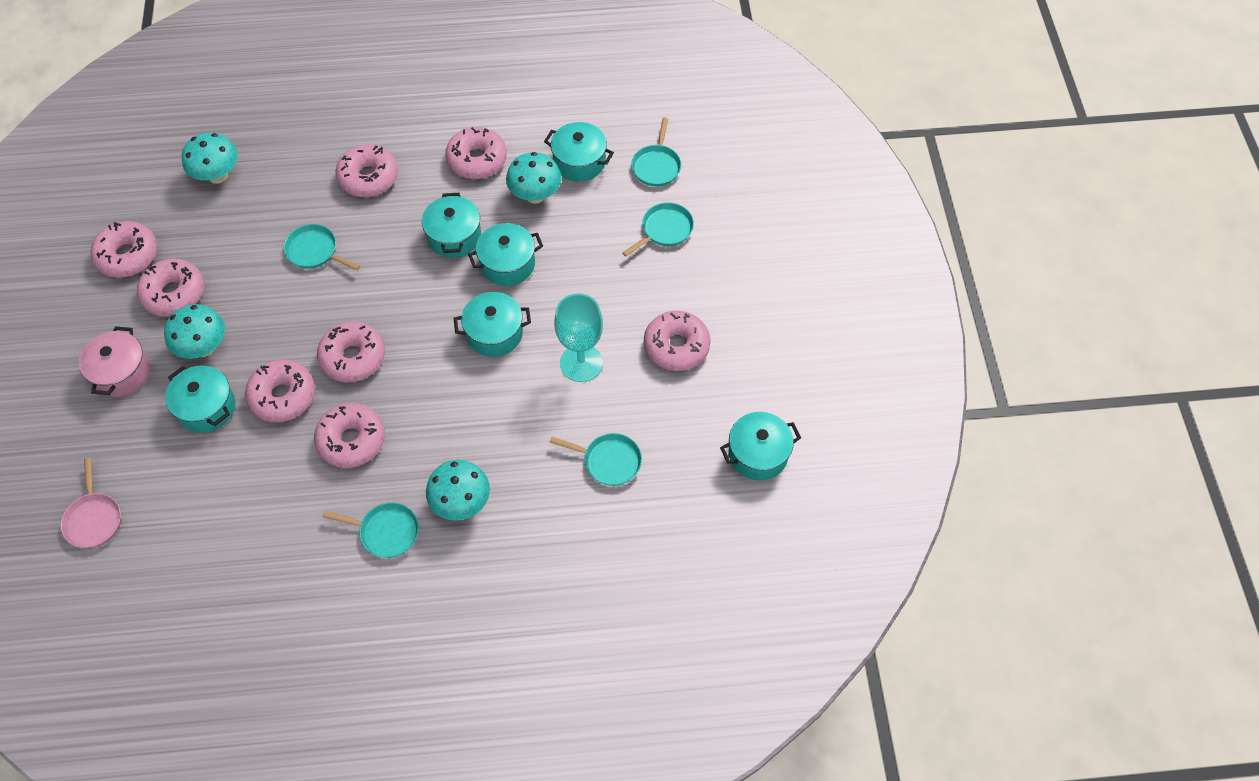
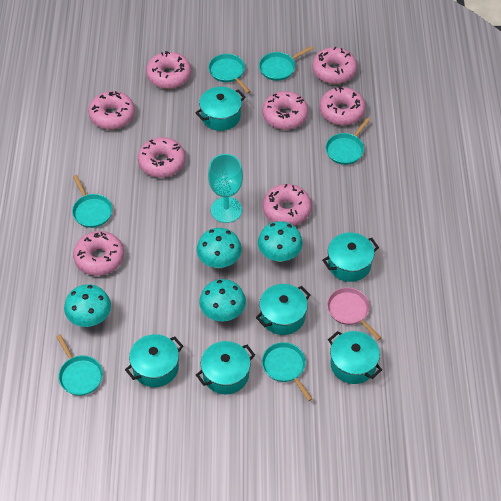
pink pot: 1 -> 0
turquoise pan: 5 -> 6

